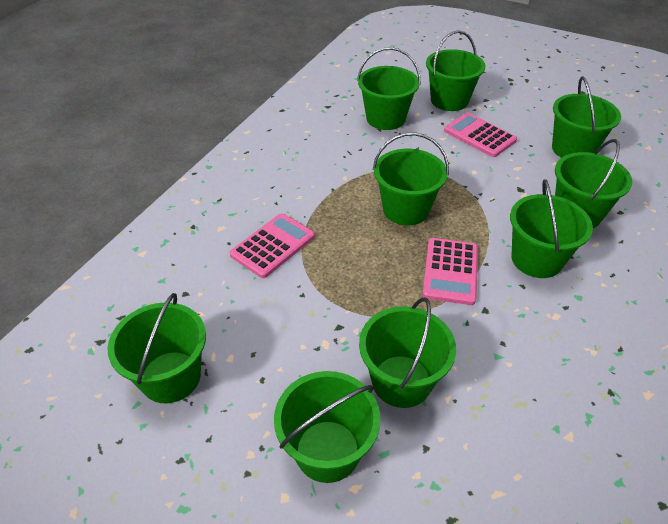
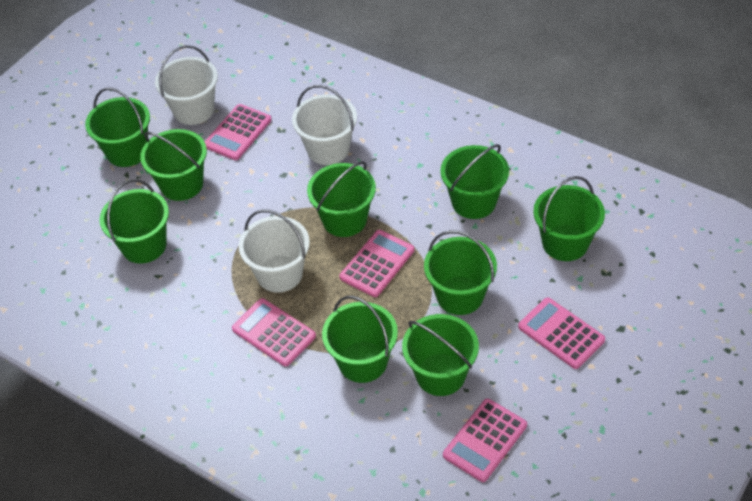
pink calculator: 3 -> 5
white bucket: 0 -> 3

